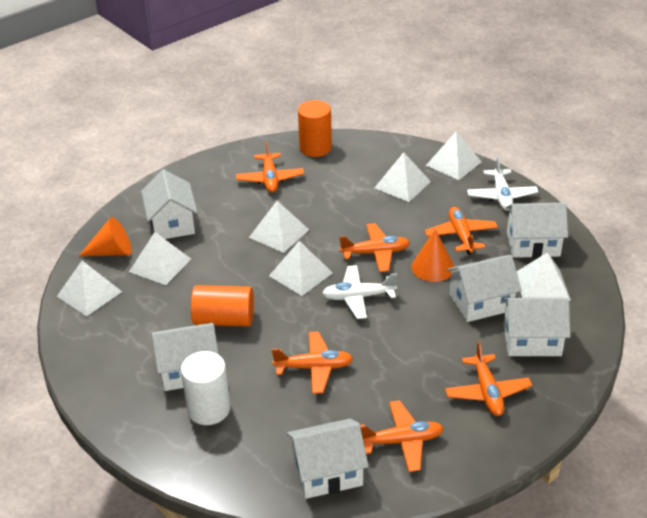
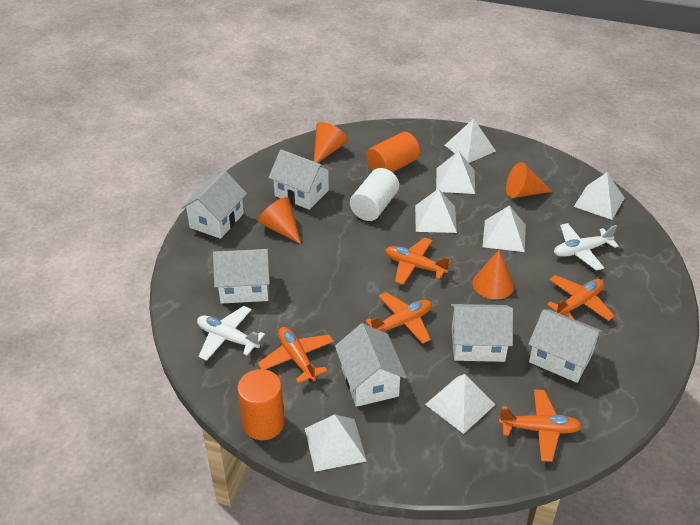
orange cone: 2 -> 4
orange plane: 6 -> 5

